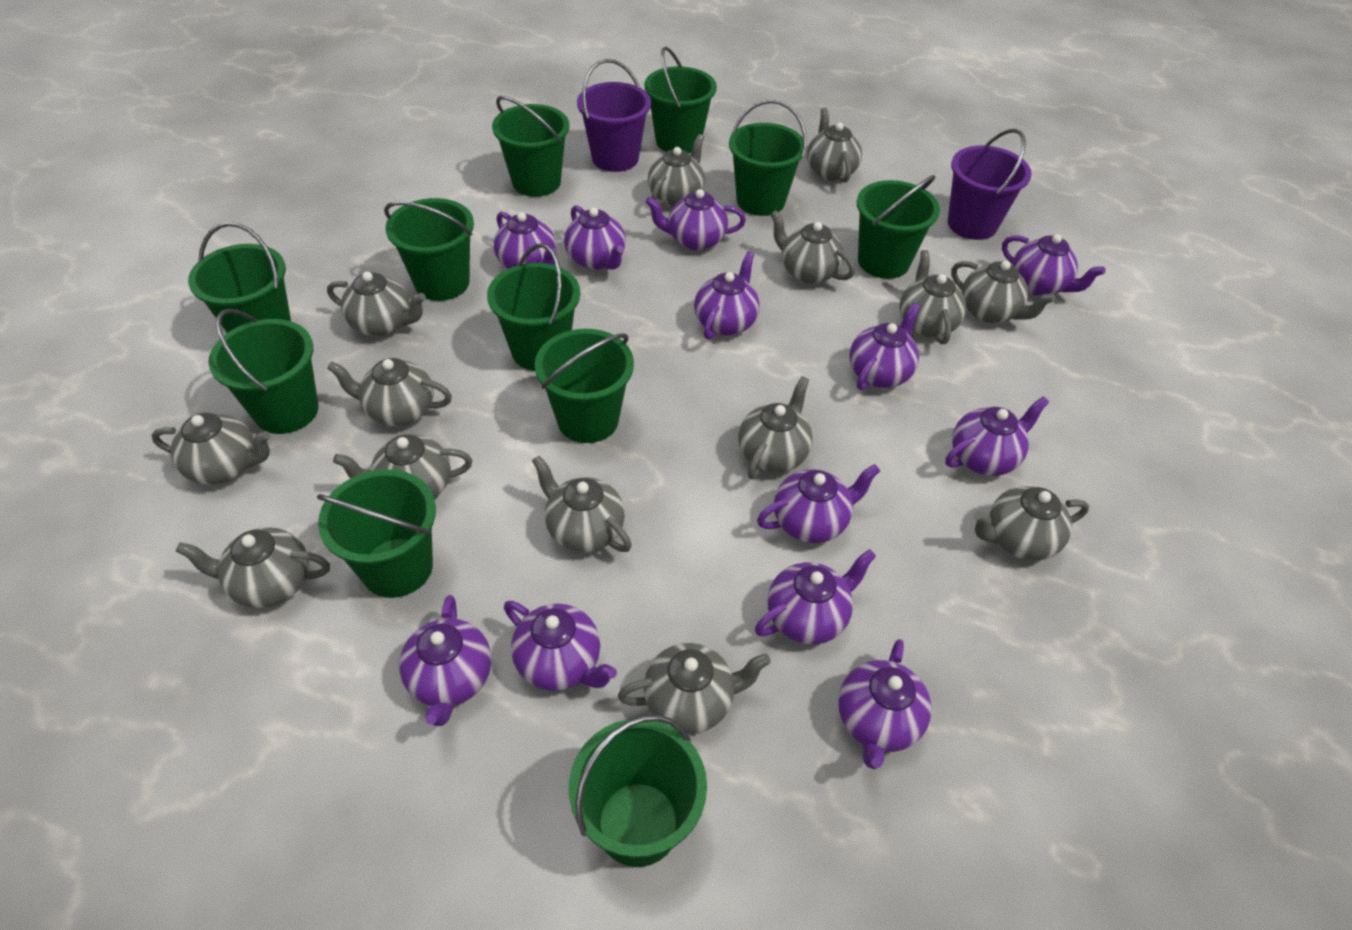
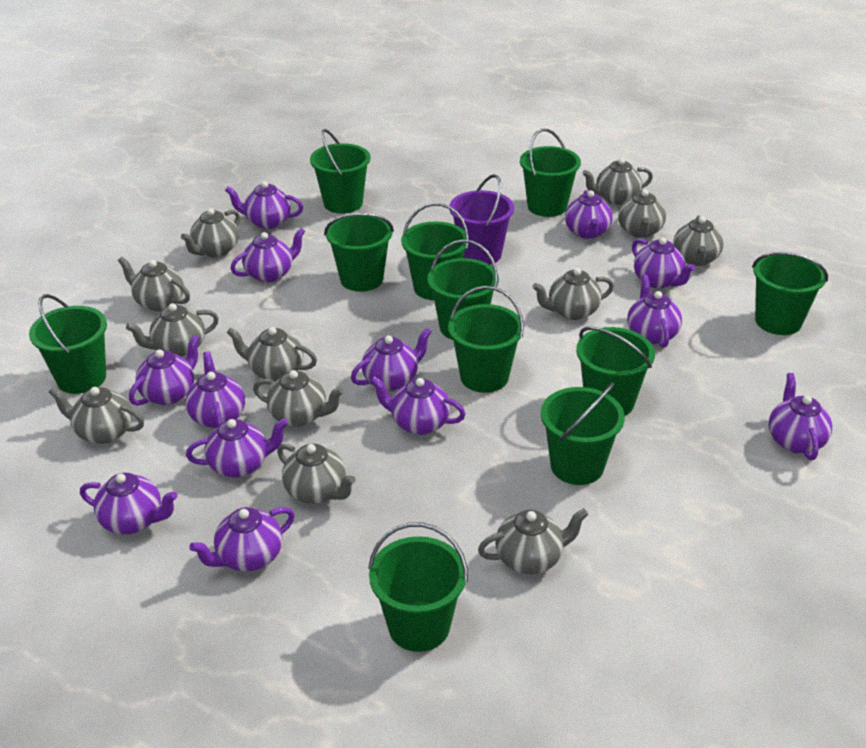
grey teapot: 14 -> 12
purple bucket: 2 -> 1
purple teapot: 12 -> 13

